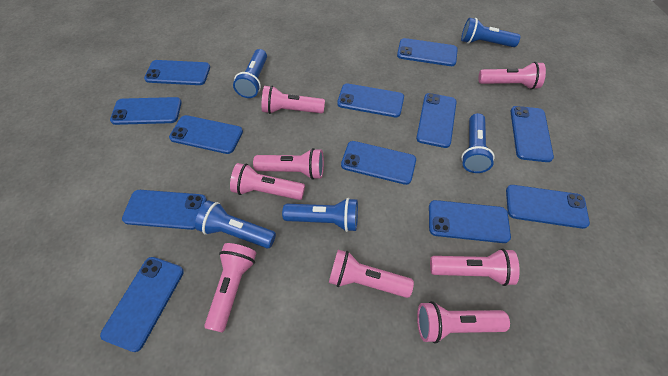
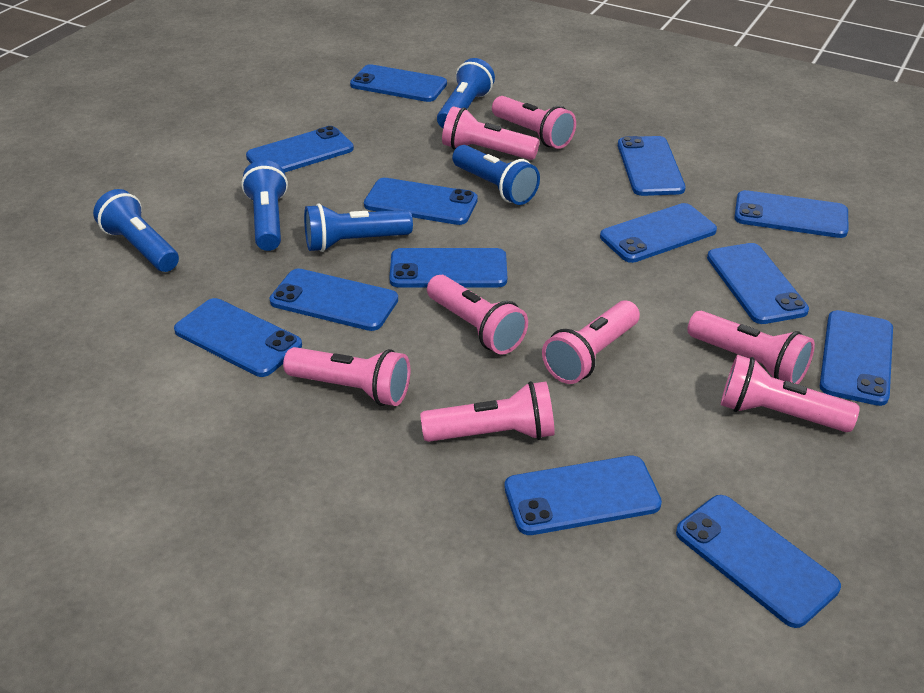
blue phone: 12 -> 13

